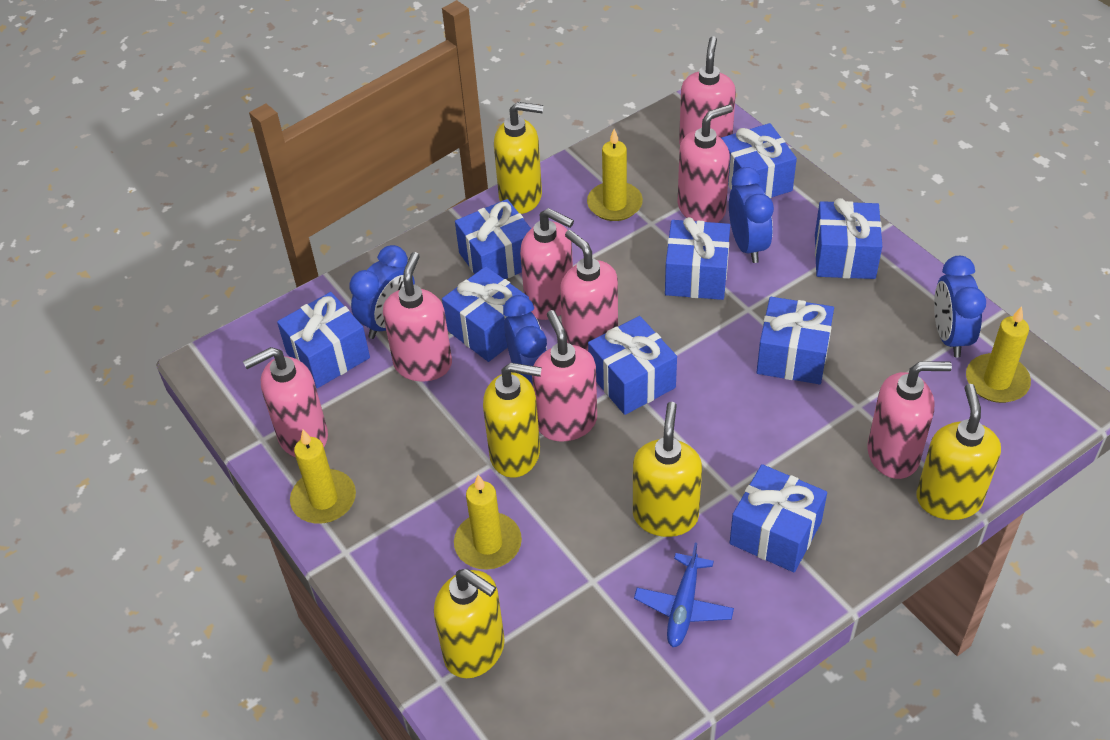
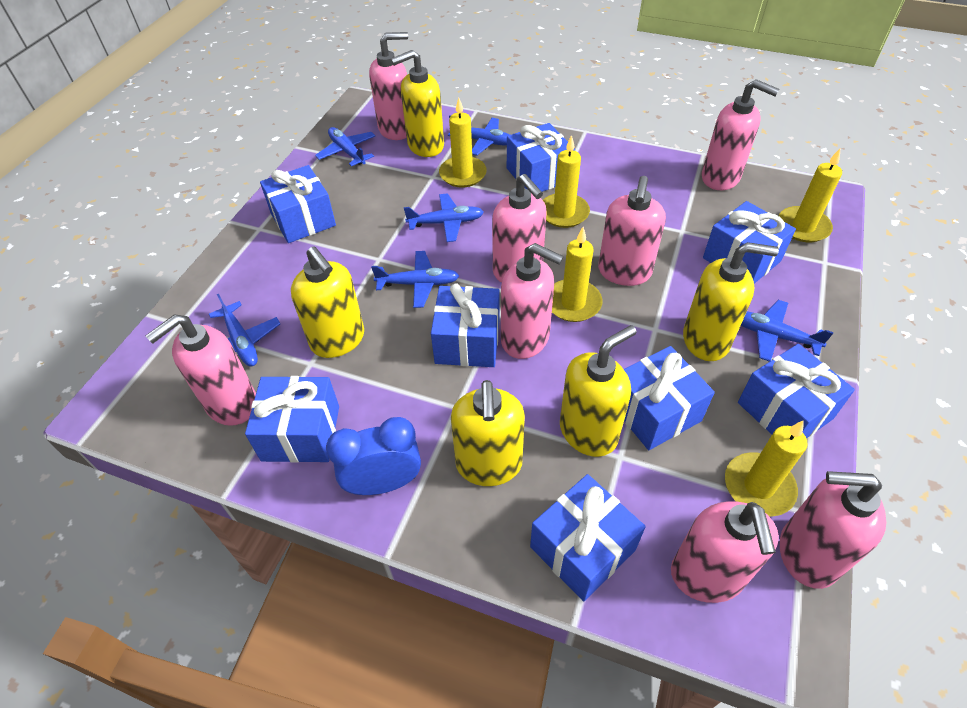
blue clock: 4 -> 1
blue gift: 9 -> 8
blue plane: 1 -> 6
yellow candle: 4 -> 5

